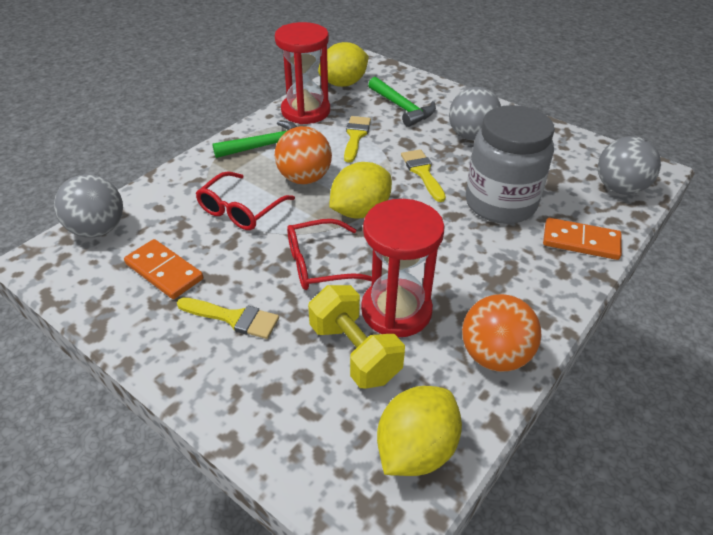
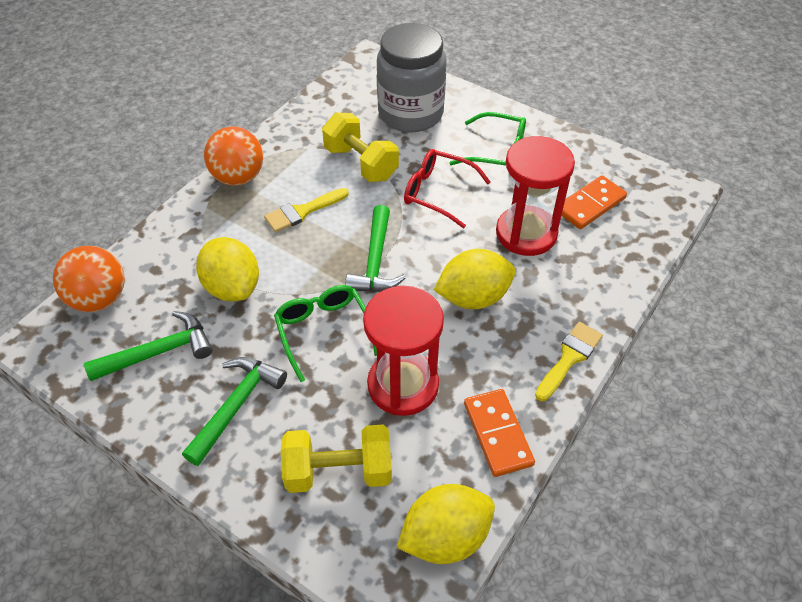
green glasses: 0 -> 2
green hammer: 2 -> 3
grey ball: 3 -> 0
red glasses: 2 -> 1
yellow brush: 3 -> 2
yellow dumbbell: 1 -> 2

